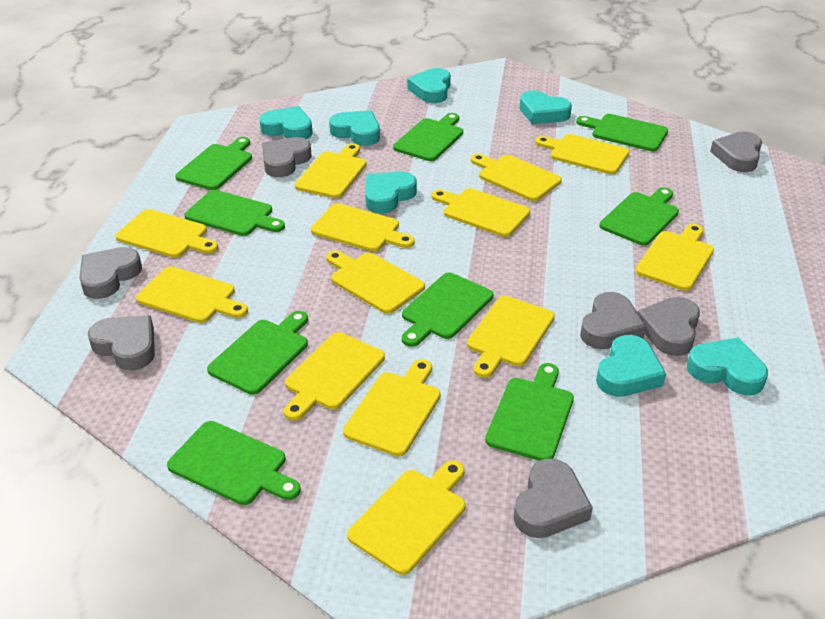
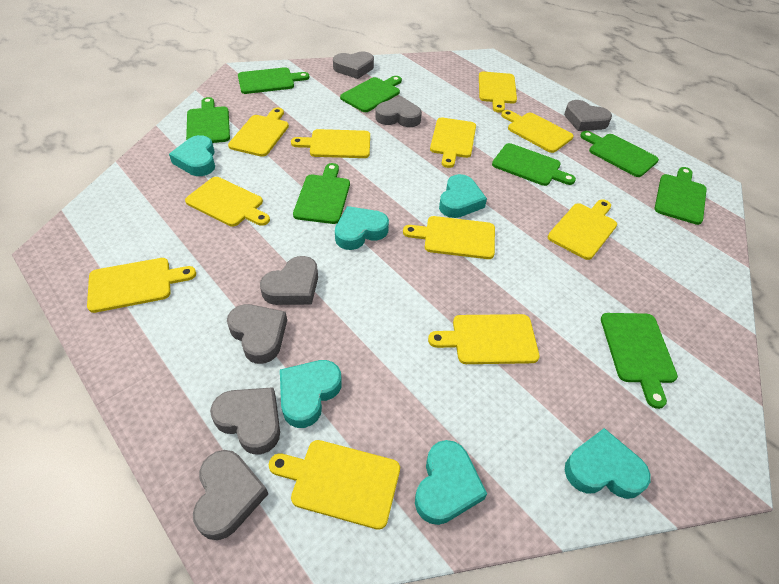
green cutting board: 9 -> 8
turquoise heart: 7 -> 6
yellow cutting board: 13 -> 11

